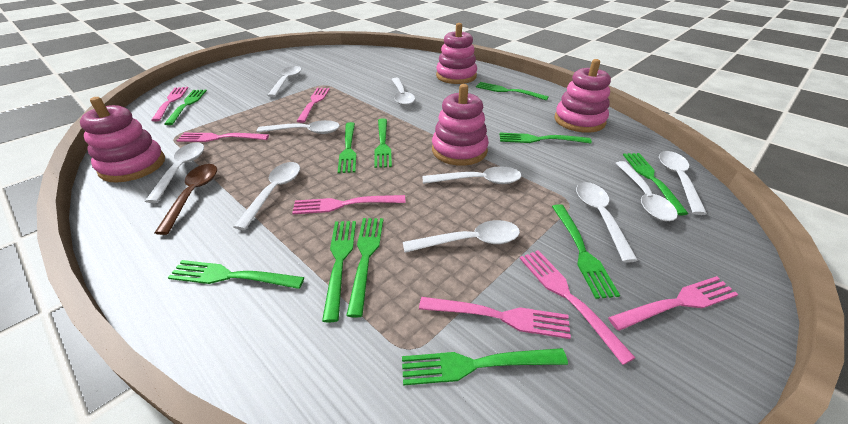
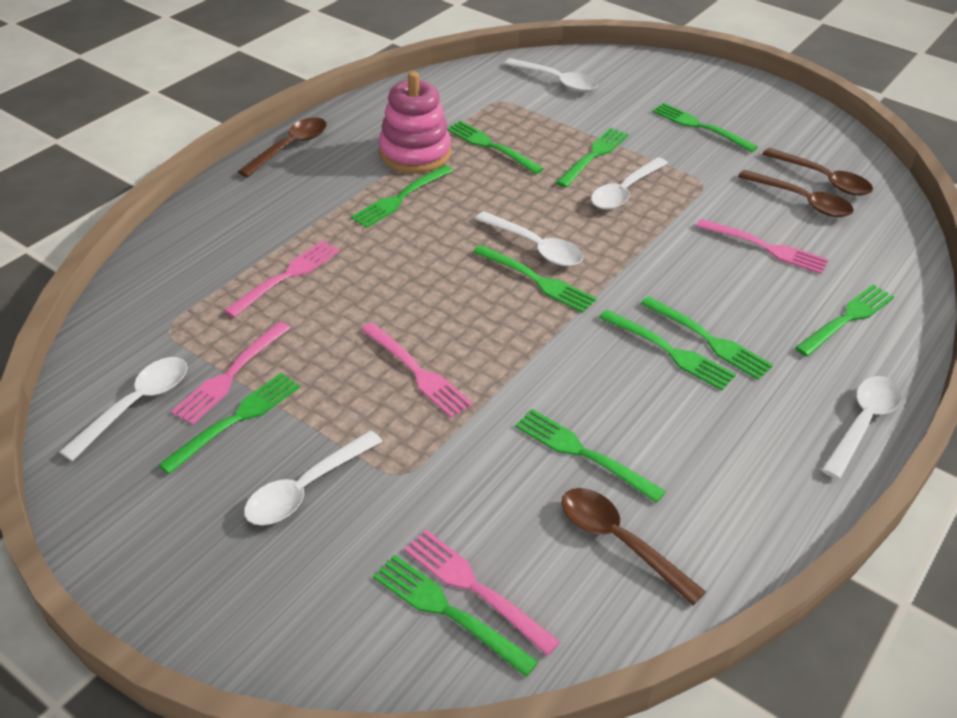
brown spoon: 1 -> 4
pink fork: 7 -> 5
pink stacking toy: 4 -> 1
white spoon: 10 -> 6

